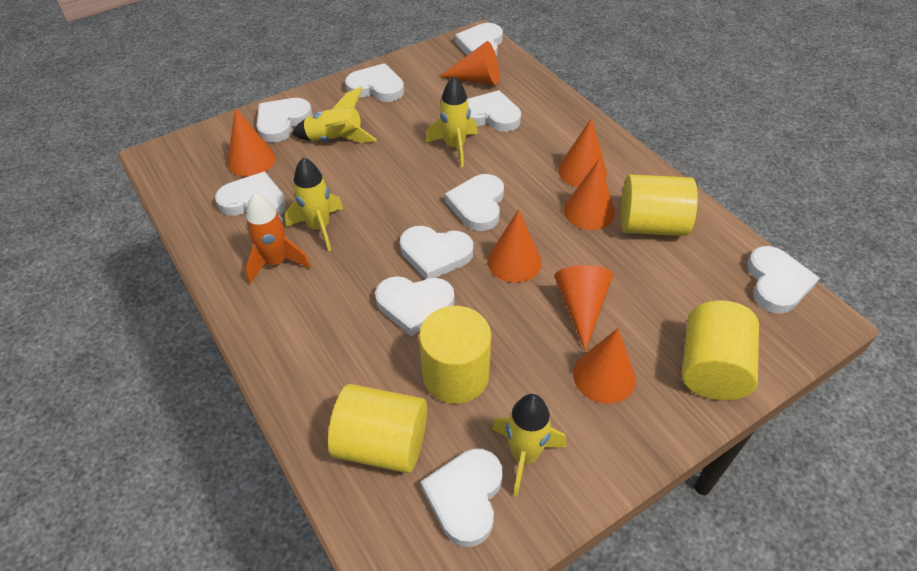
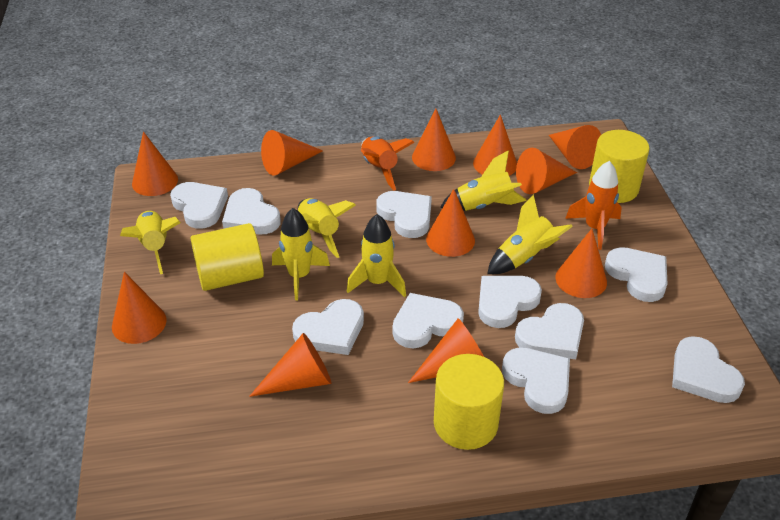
orange cone: 7 -> 11
orange rocket: 1 -> 2
yellow cylinder: 4 -> 3
yellow rocket: 4 -> 6

